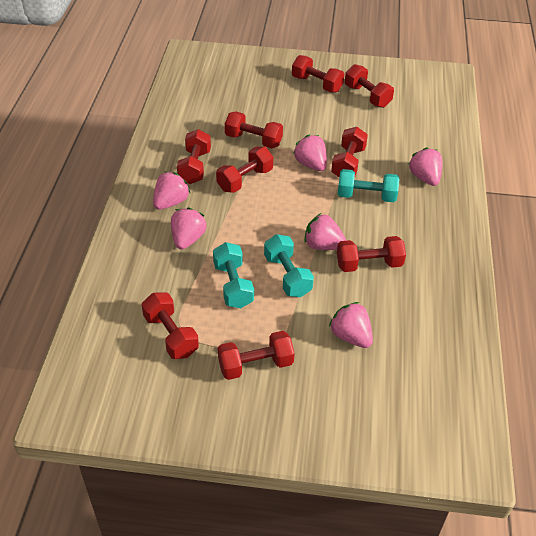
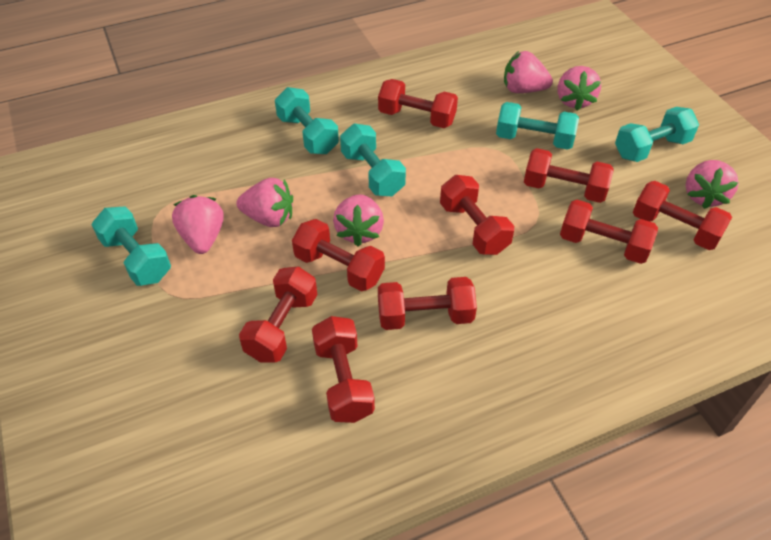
turquoise dumbbell: 3 -> 5

